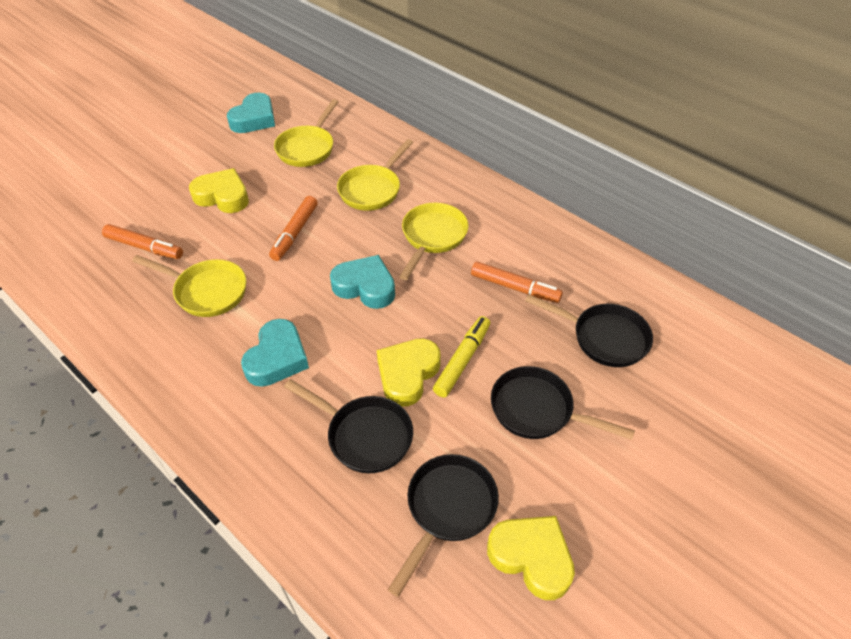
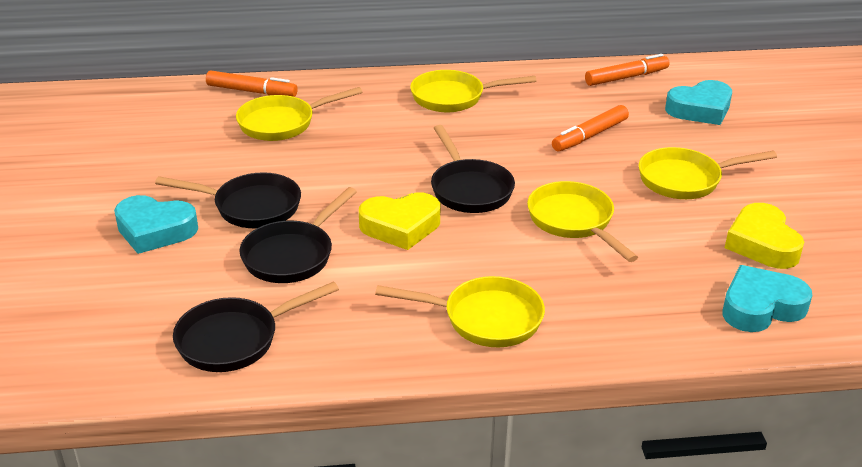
yellow heart: 3 -> 2
yellow marker: 1 -> 0
yellow pan: 4 -> 5

